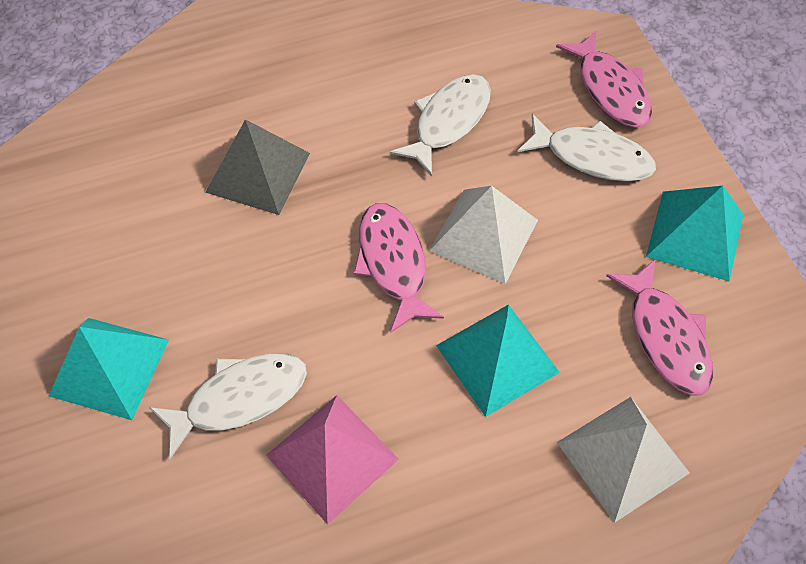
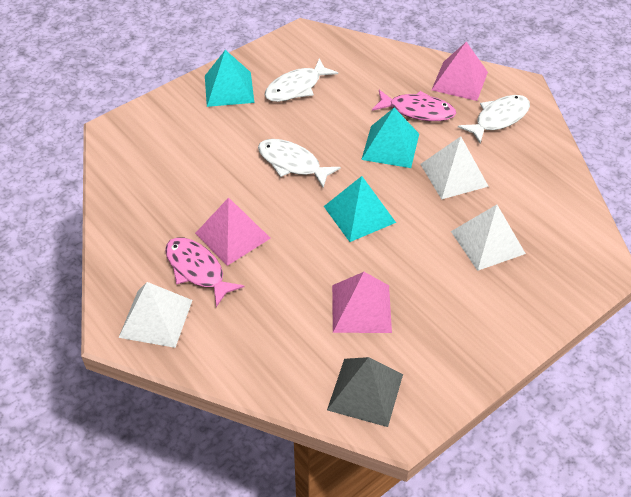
pink fish: 3 -> 2
pink pyramid: 1 -> 3
white pyramid: 2 -> 3

